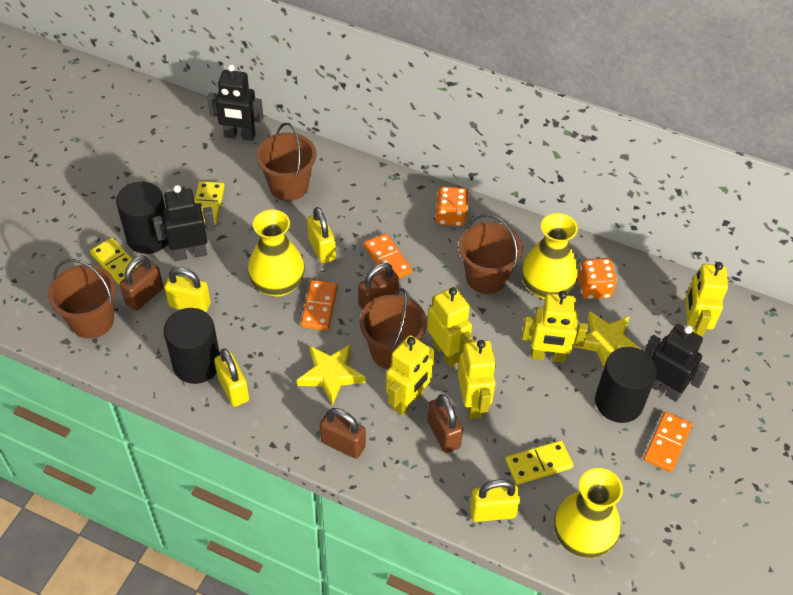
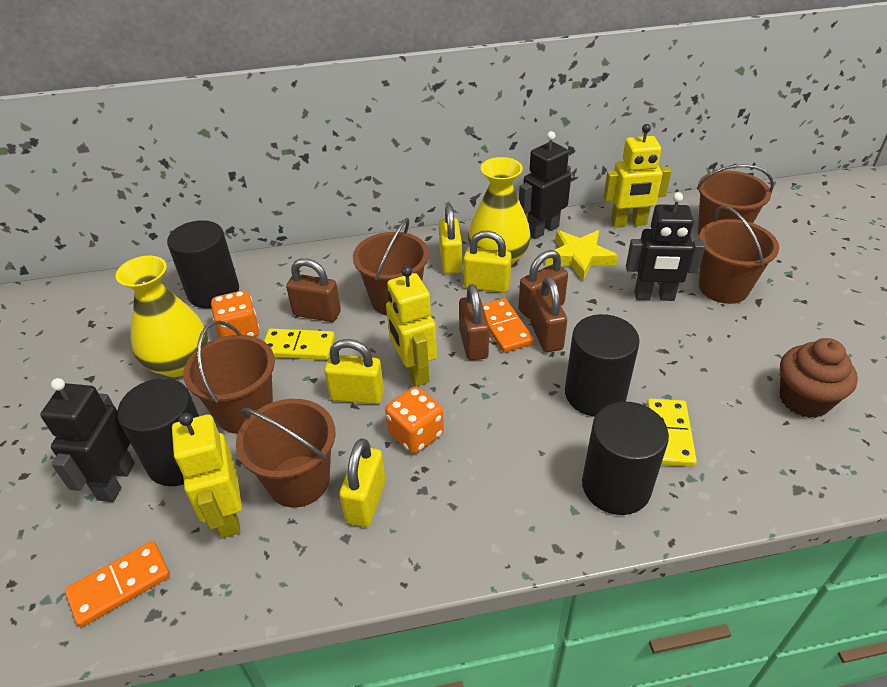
black cylinder: 3 -> 4
brown bucket: 4 -> 5
brown cupcake: 0 -> 1
orange domino: 3 -> 2
yellow domino: 3 -> 2
yellow robot: 5 -> 3
yellow star: 2 -> 1
yellow vase: 3 -> 2

